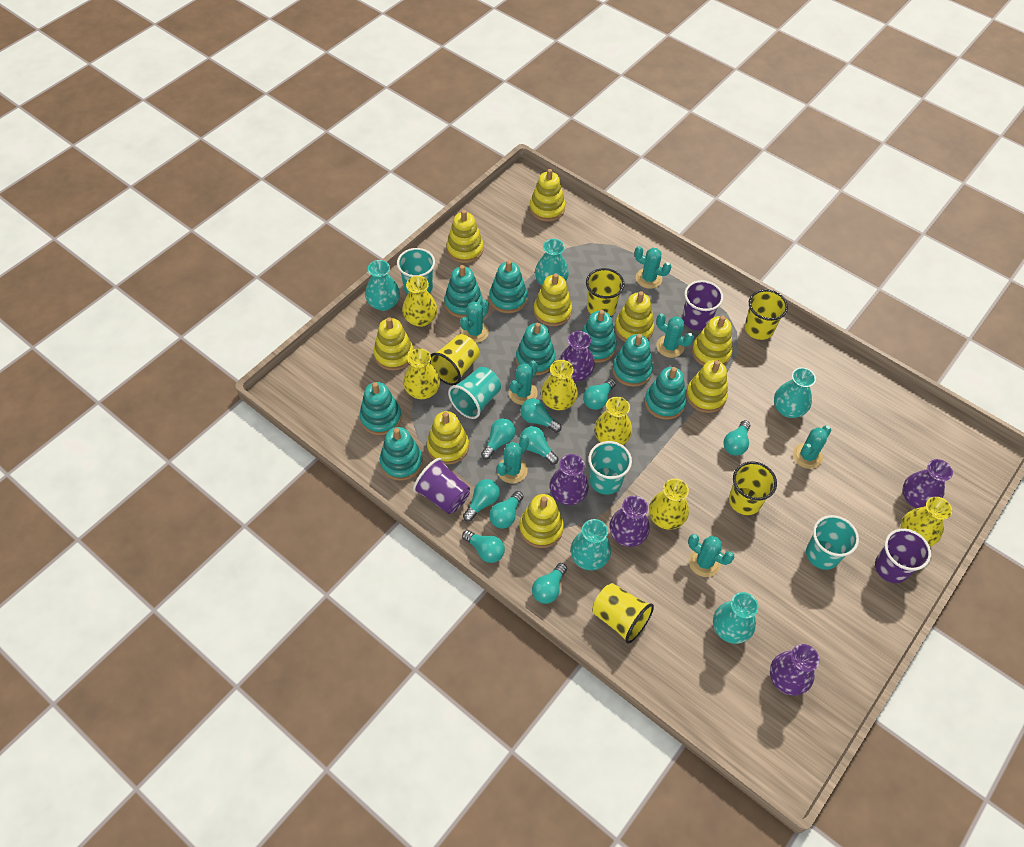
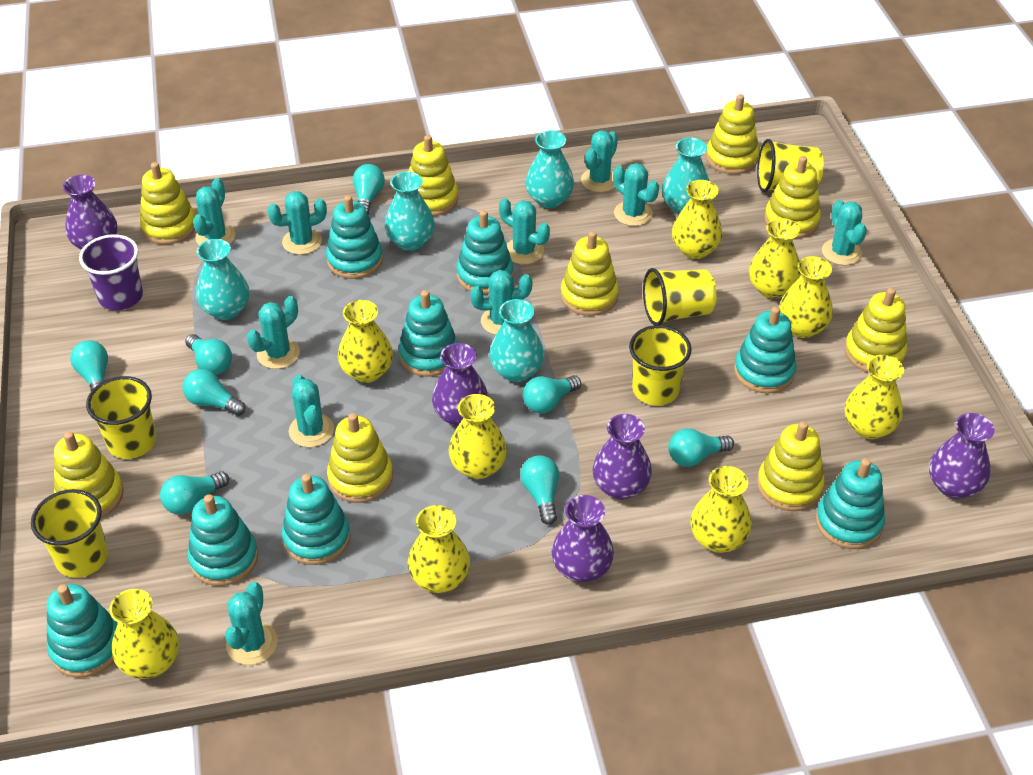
purple cup: 3 -> 1
turquoise cactus: 7 -> 10
turquoise cup: 4 -> 0
turquoise light bulb: 9 -> 8
yellow vase: 6 -> 9

